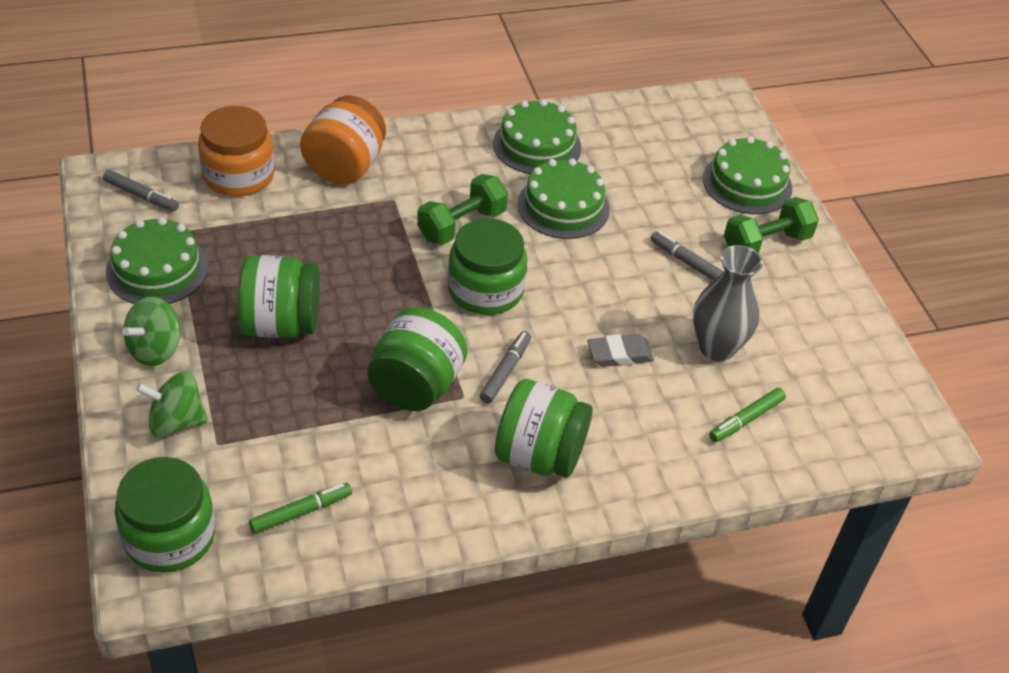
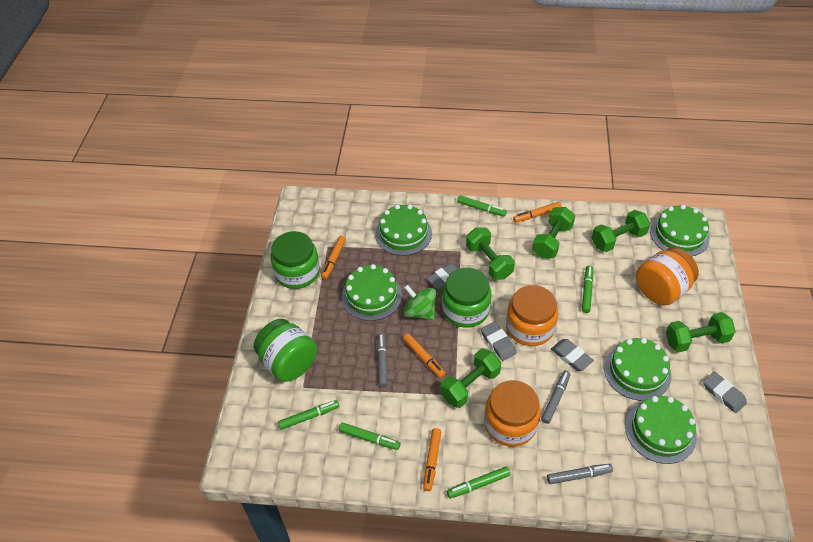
green cake: 4 -> 5
green dumbbell: 2 -> 5
green jar: 5 -> 3
green marker: 2 -> 5
green spinning top: 2 -> 1
grey eraser: 1 -> 4
grey vase: 1 -> 0
orange jar: 2 -> 3
orange marker: 0 -> 4

